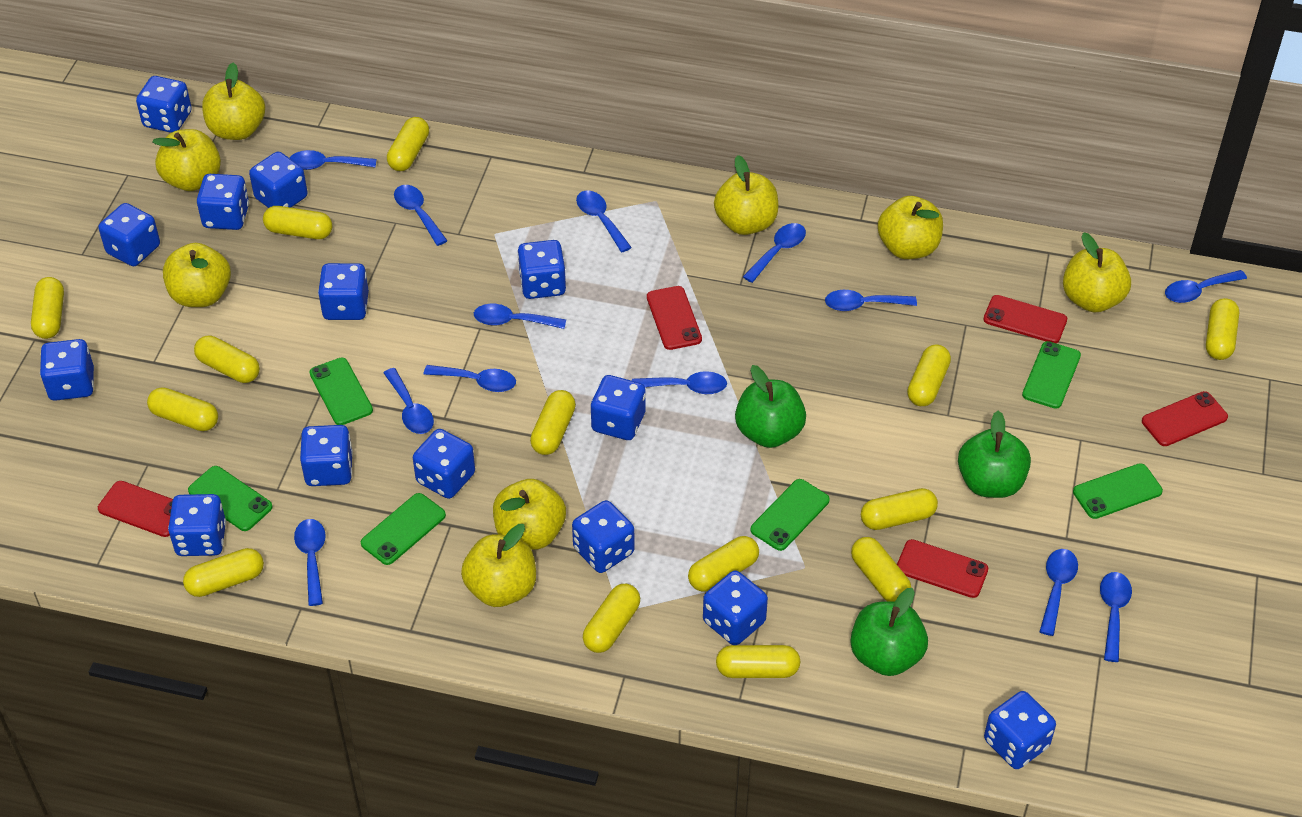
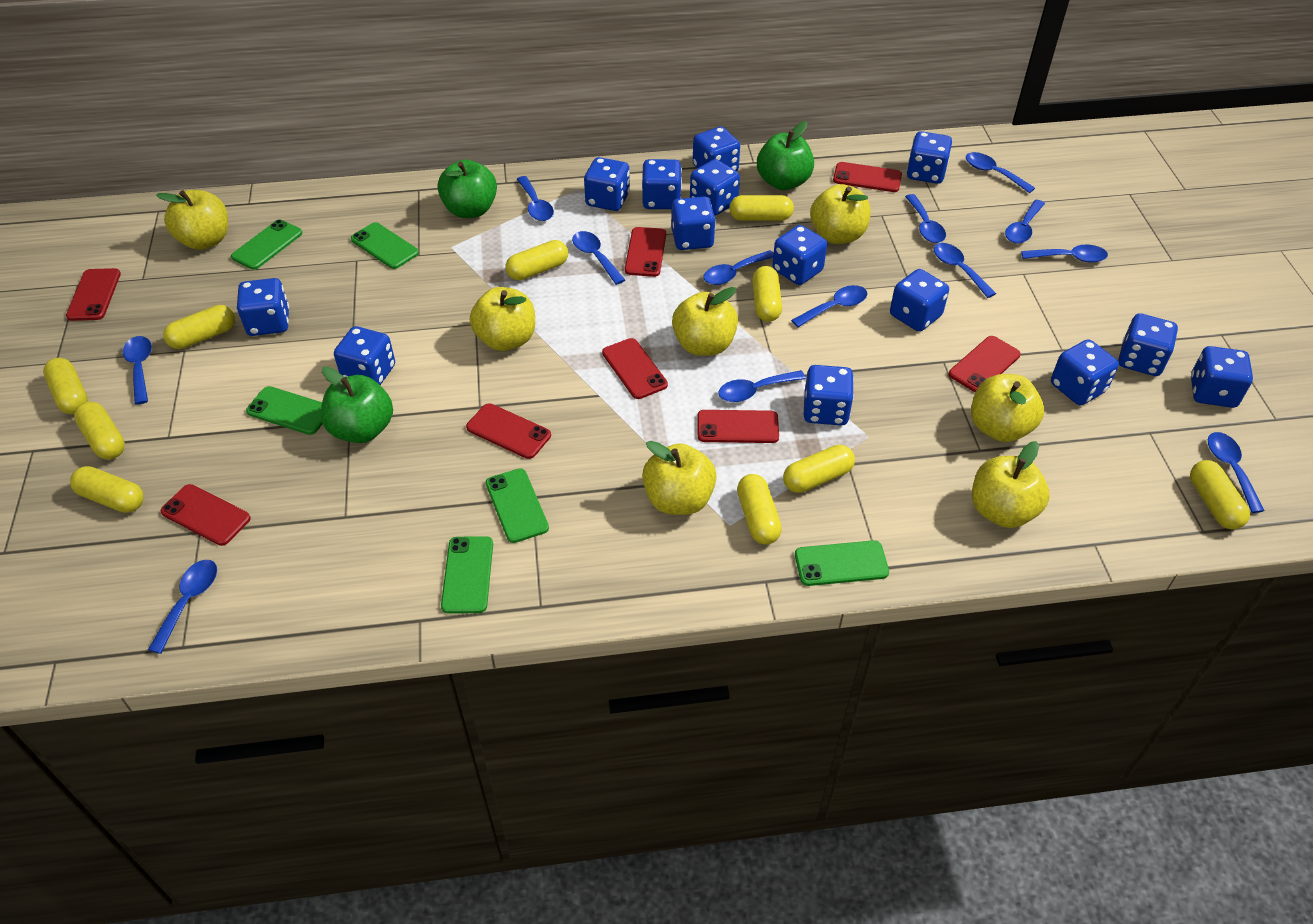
red phone: 5 -> 8
yellow apple: 8 -> 7
yellow capsule: 14 -> 10

